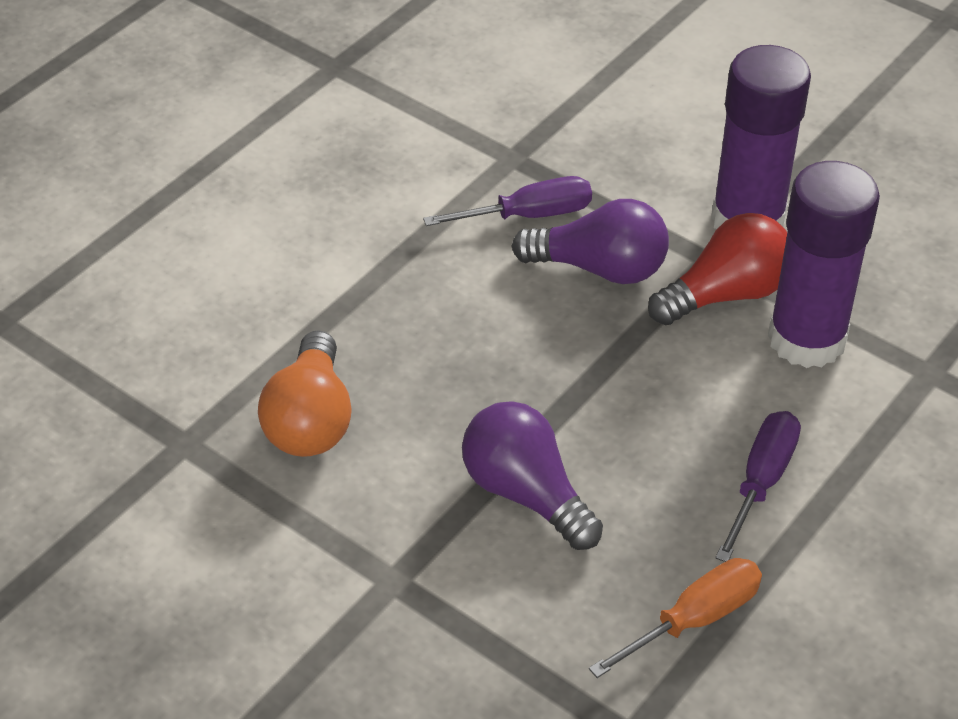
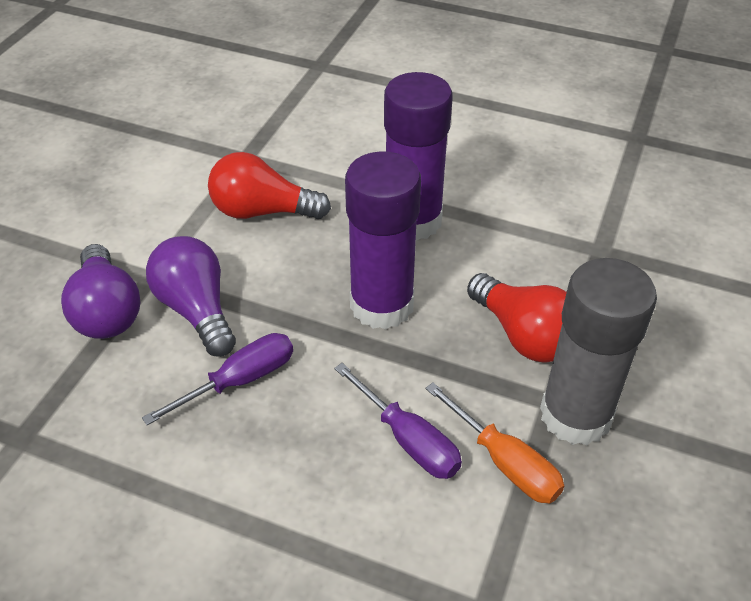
grey glue stick: 0 -> 1
orange light bulb: 1 -> 0
red light bulb: 1 -> 2

